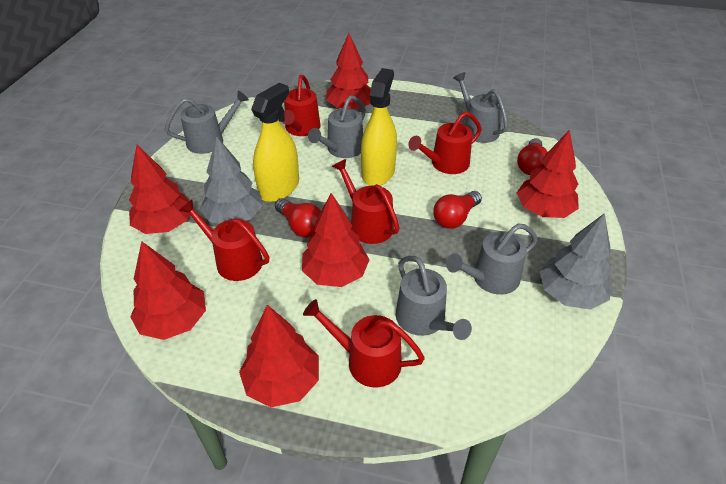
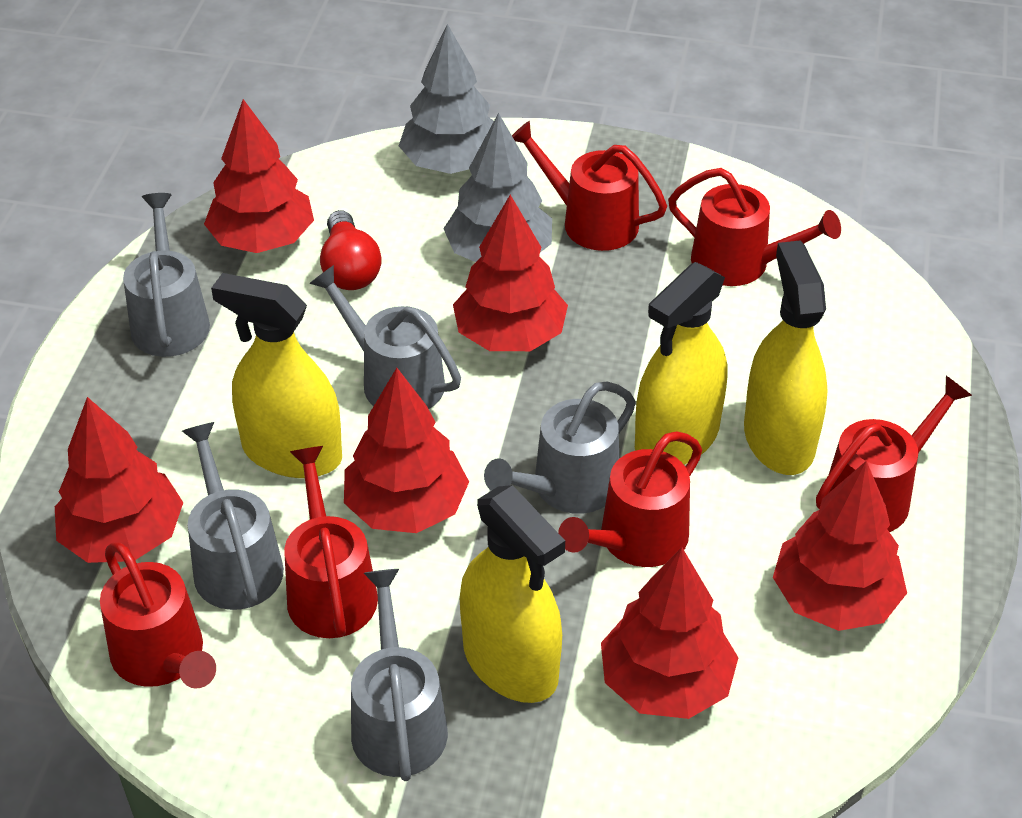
red light bulb: 3 -> 1
red watering can: 5 -> 6
yellow spray bottle: 2 -> 4

